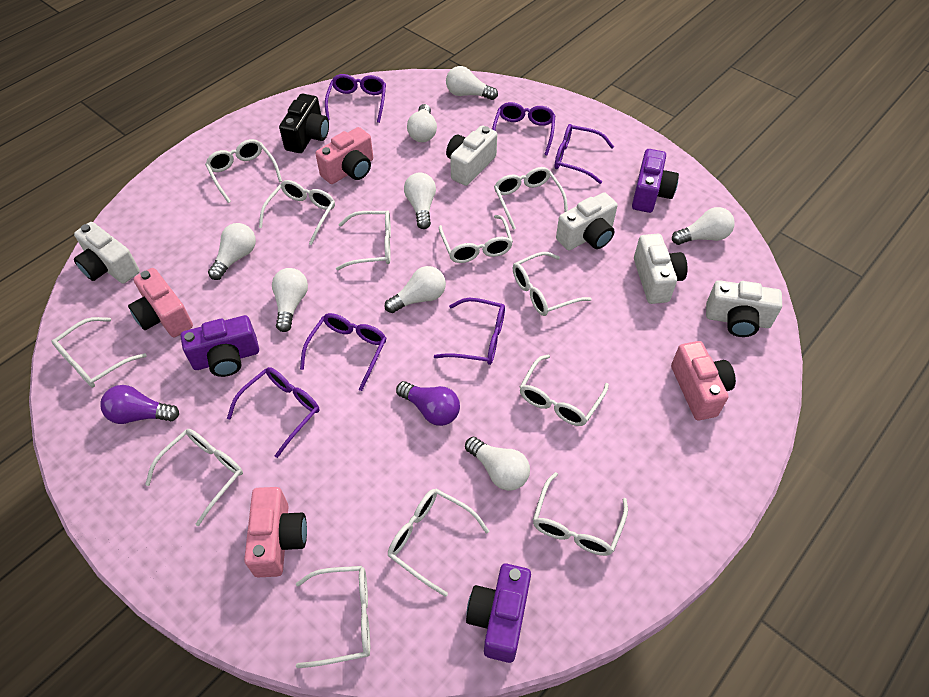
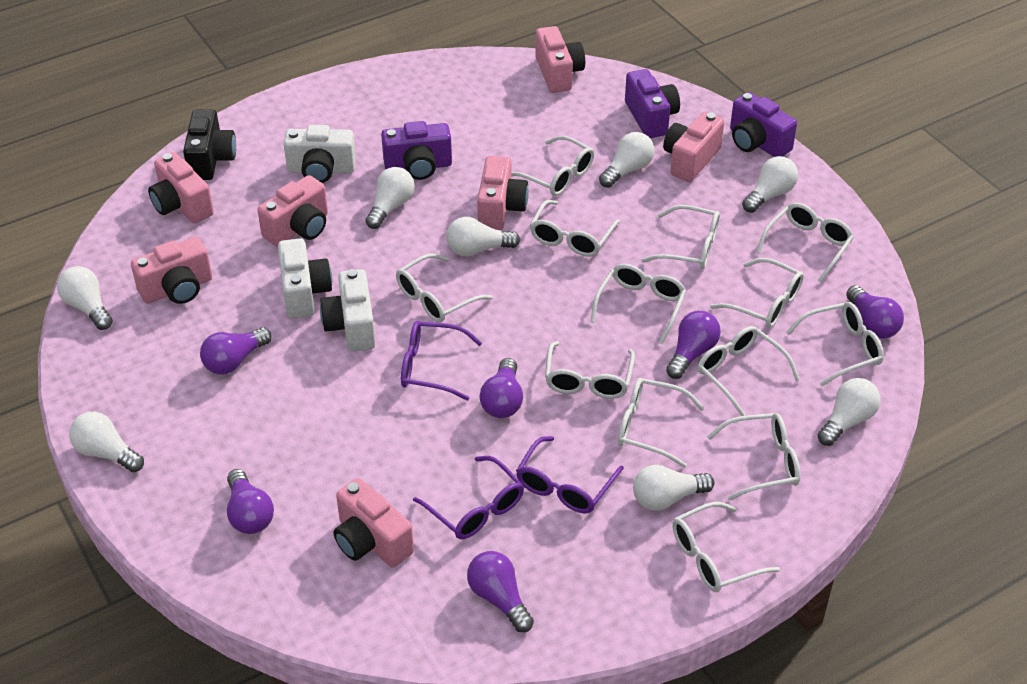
pink camera: 4 -> 7
purple glasses: 6 -> 3
purple light bulb: 2 -> 6
white camera: 5 -> 3
white glasses: 12 -> 13

